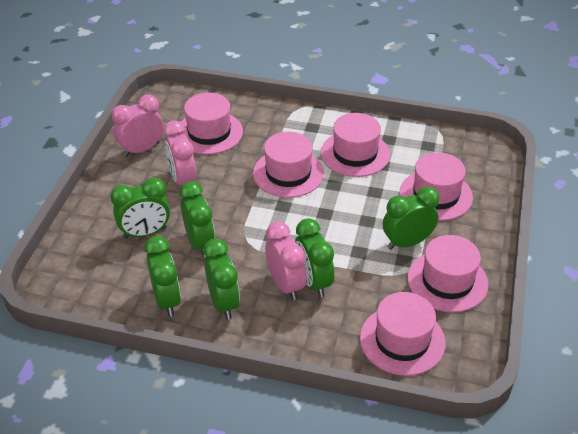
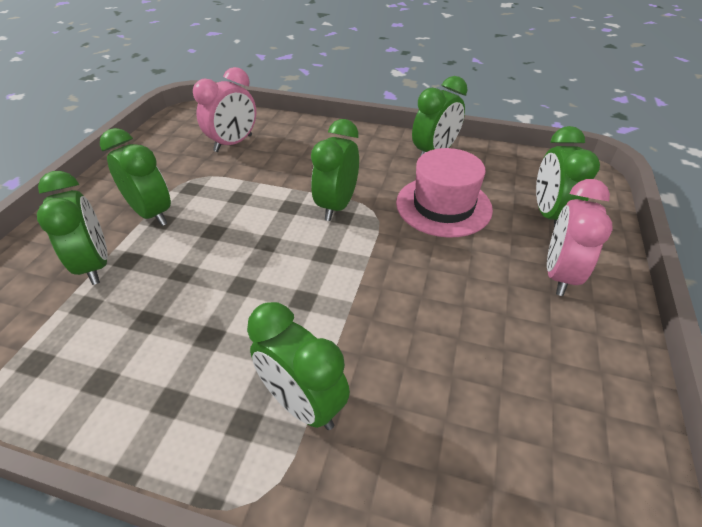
pink clock: 3 -> 2
pink hat: 6 -> 1

